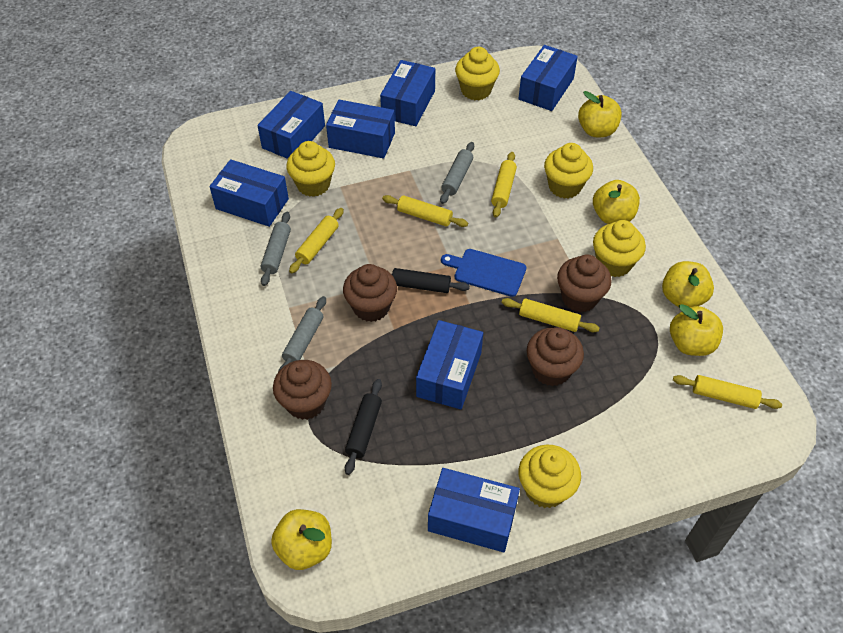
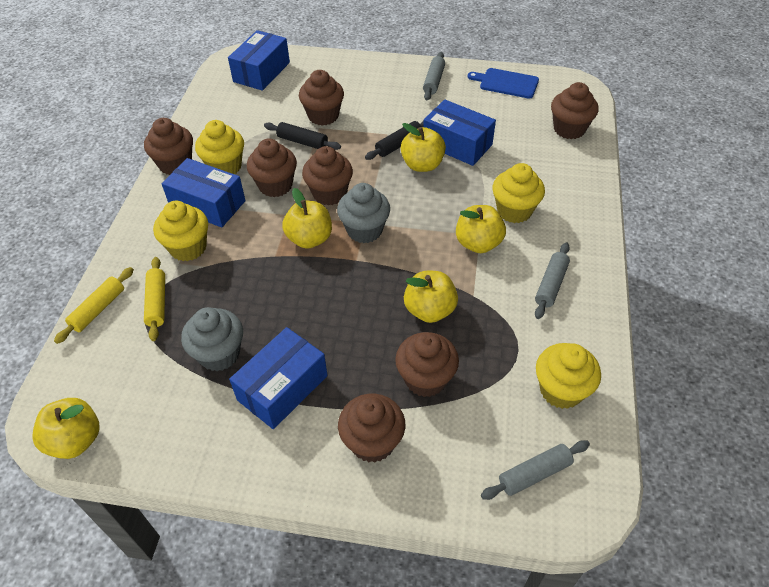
blue box: 7 -> 4
brown cupcake: 4 -> 7
grey cupcake: 0 -> 2
yellow cupcake: 5 -> 4
yellow rolling pin: 5 -> 2

